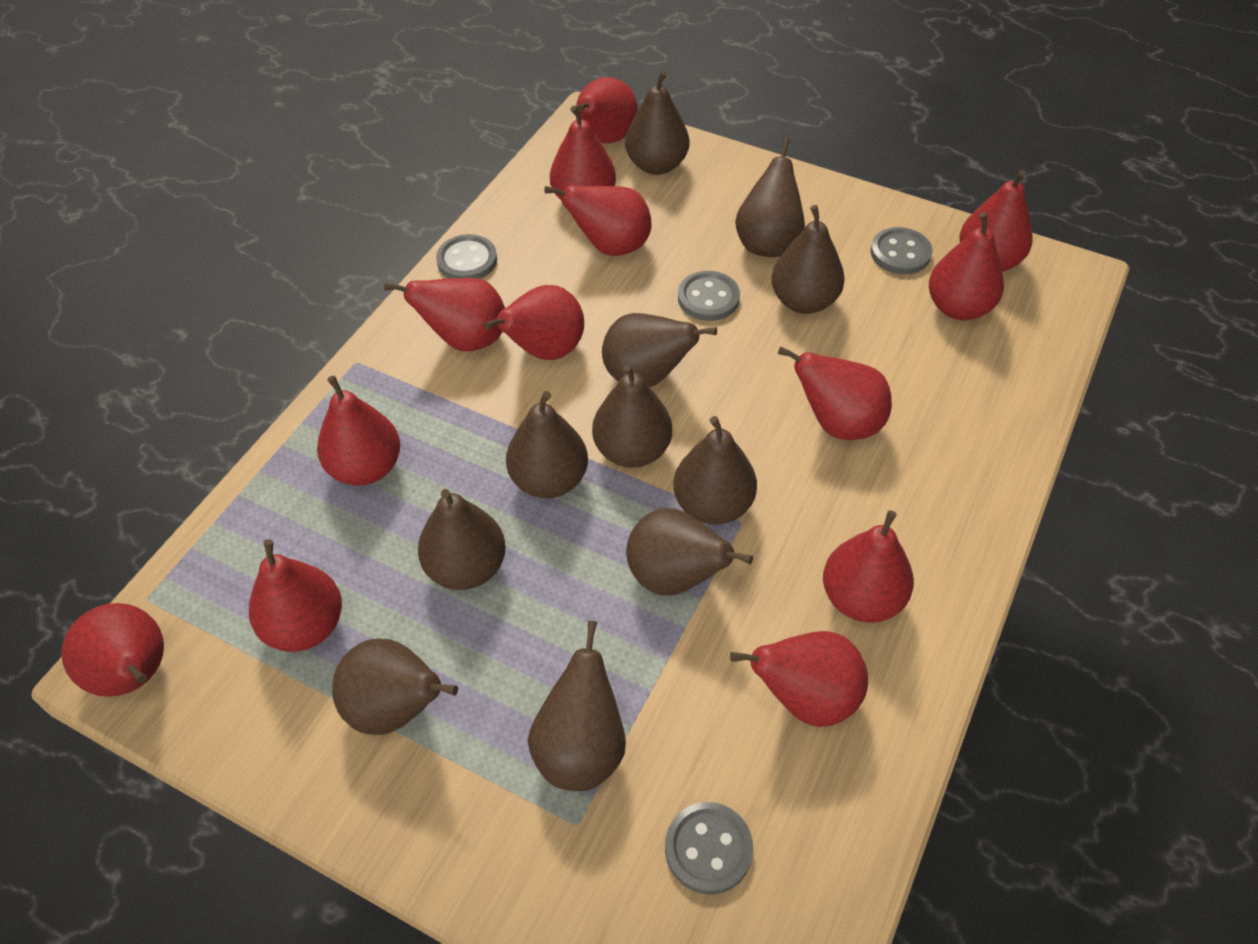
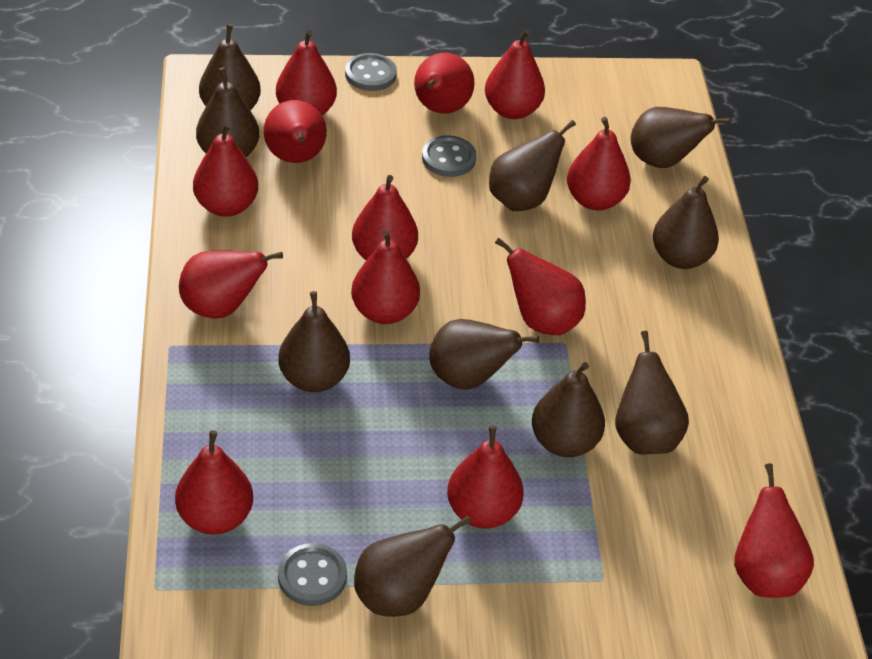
brown pear: 11 -> 10
grey button: 4 -> 3

